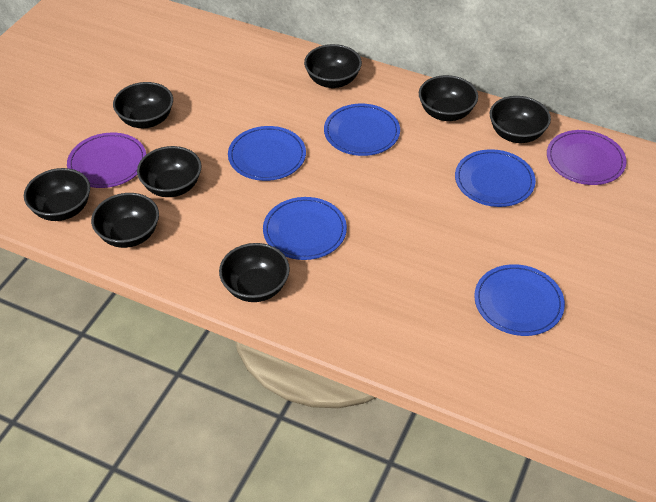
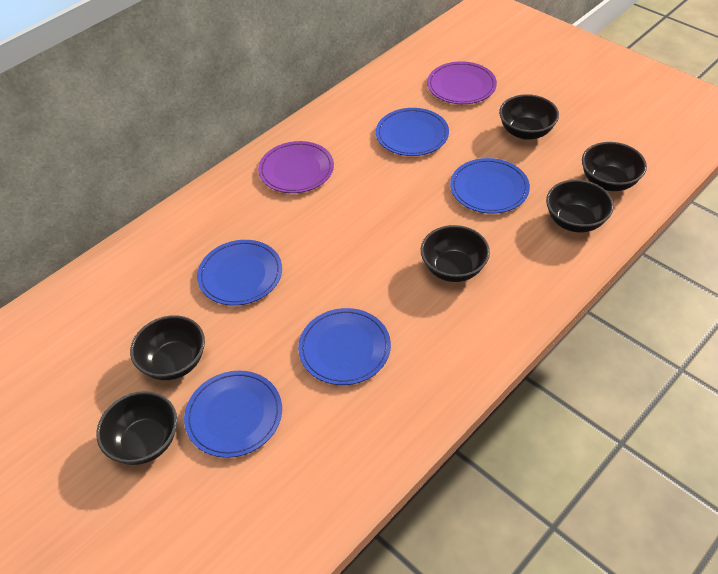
black bowl: 8 -> 6

